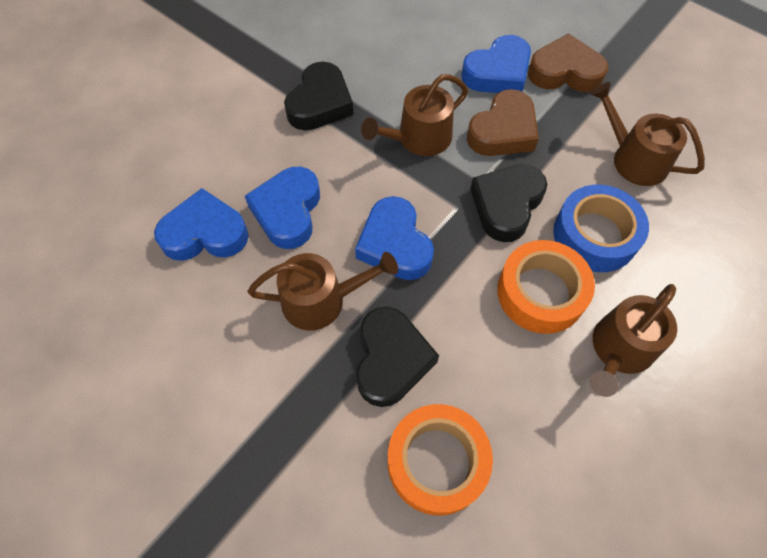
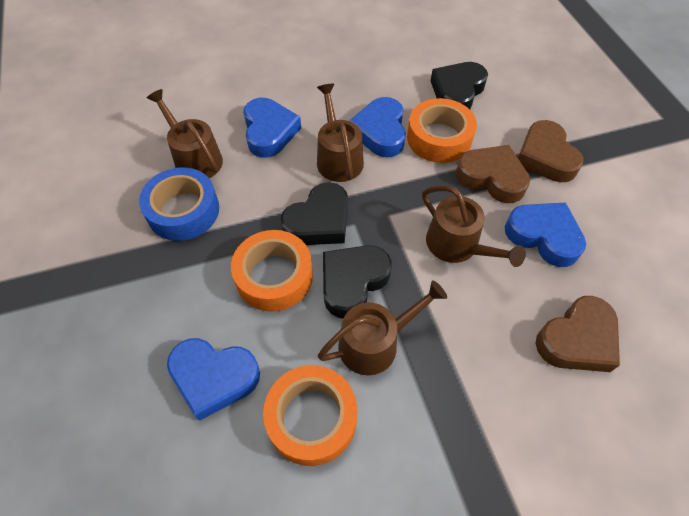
brown heart: 2 -> 3
orange tape: 2 -> 3

